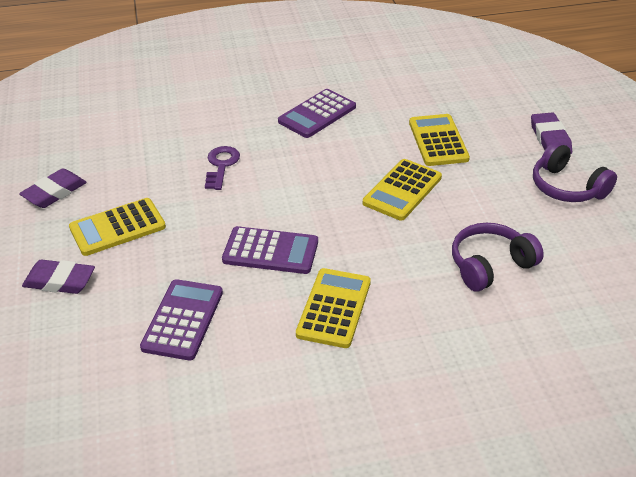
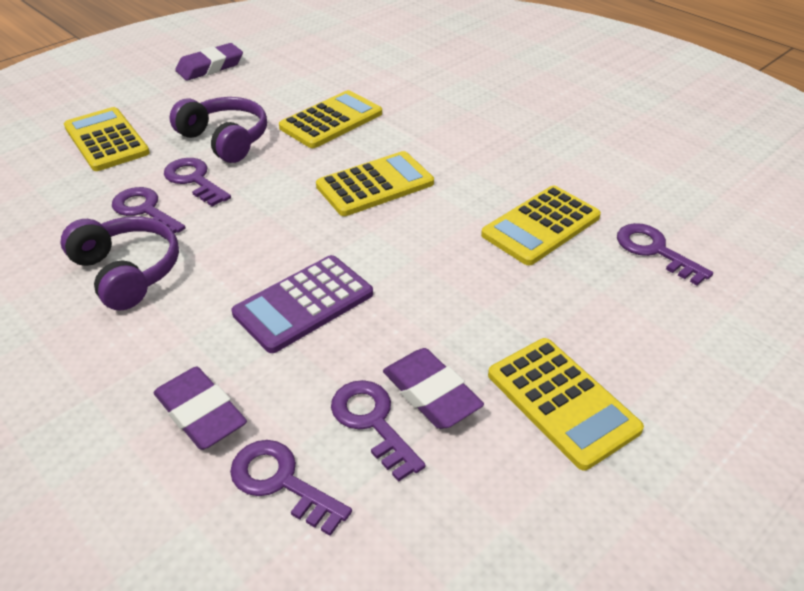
purple calculator: 3 -> 1
purple key: 1 -> 5
yellow calculator: 4 -> 5

